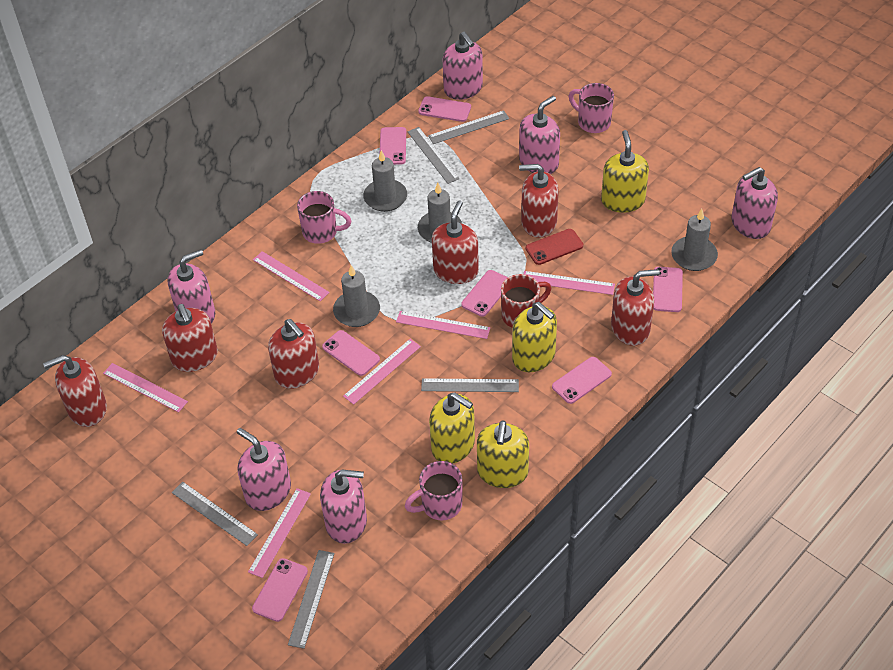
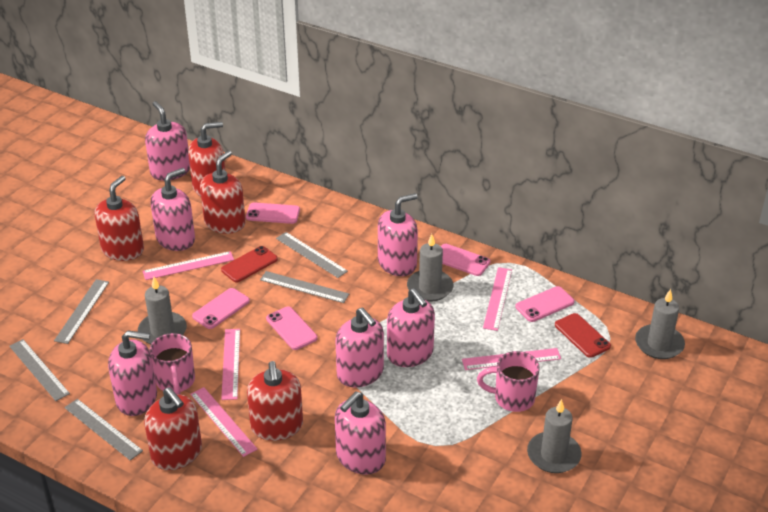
pink mug: 3 -> 2
pink phone: 7 -> 5
pink ruler: 6 -> 5
pink soap dispenser: 6 -> 7
red mug: 1 -> 0
red phone: 1 -> 2
red soap dispenser: 6 -> 5
yellow soap dispenser: 4 -> 0

